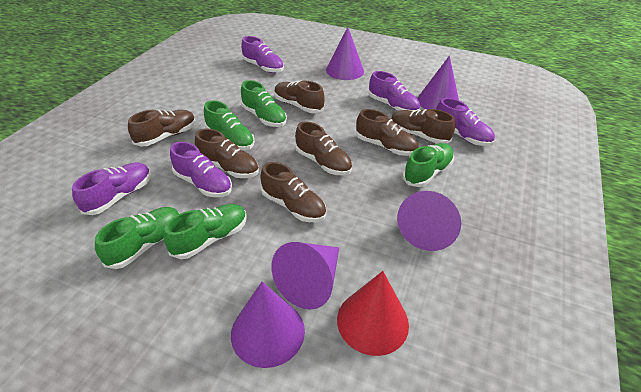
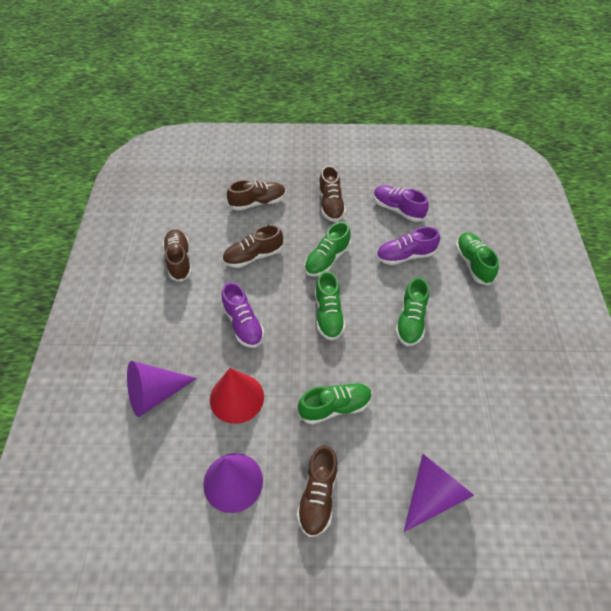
brown shoe: 7 -> 5
purple cone: 5 -> 3
purple shoe: 5 -> 3

